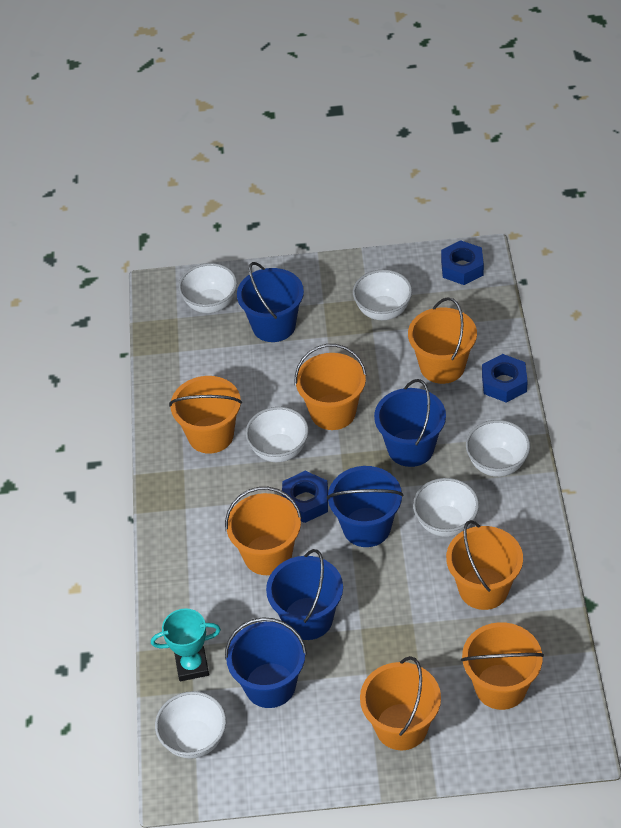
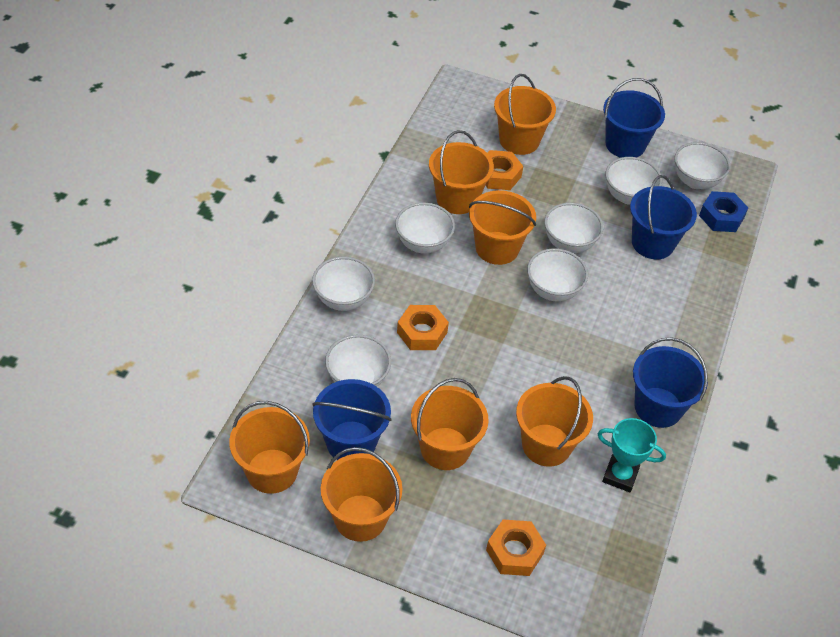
blue bucket: 5 -> 4
blue nut: 3 -> 1
orange nut: 0 -> 3
white bowl: 6 -> 7

